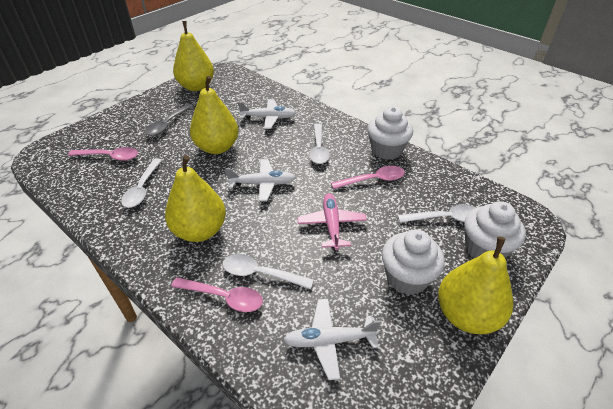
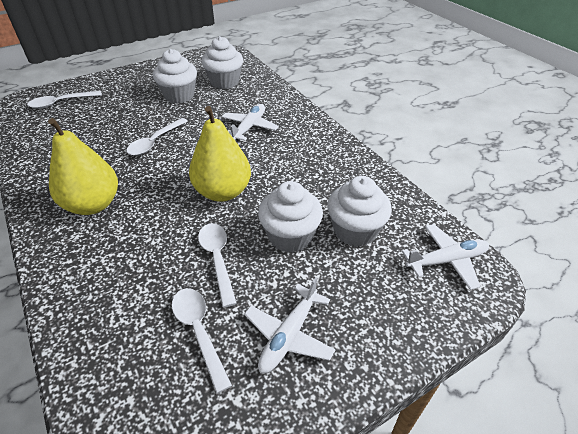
grey spoon: 1 -> 0
pink plane: 1 -> 0
pink spoon: 3 -> 0
white cupcake: 3 -> 4
yellow pear: 4 -> 2

